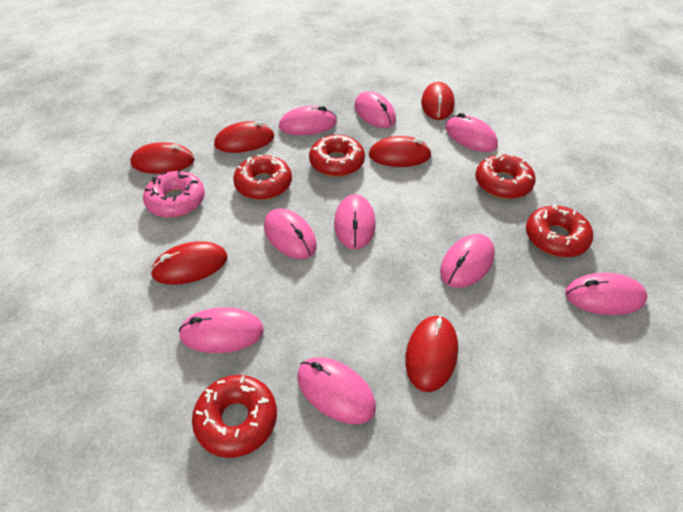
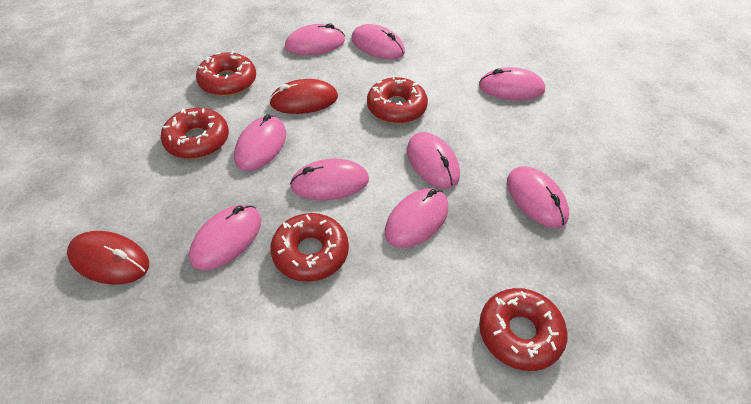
pink donut: 1 -> 0
red mouse: 6 -> 2

